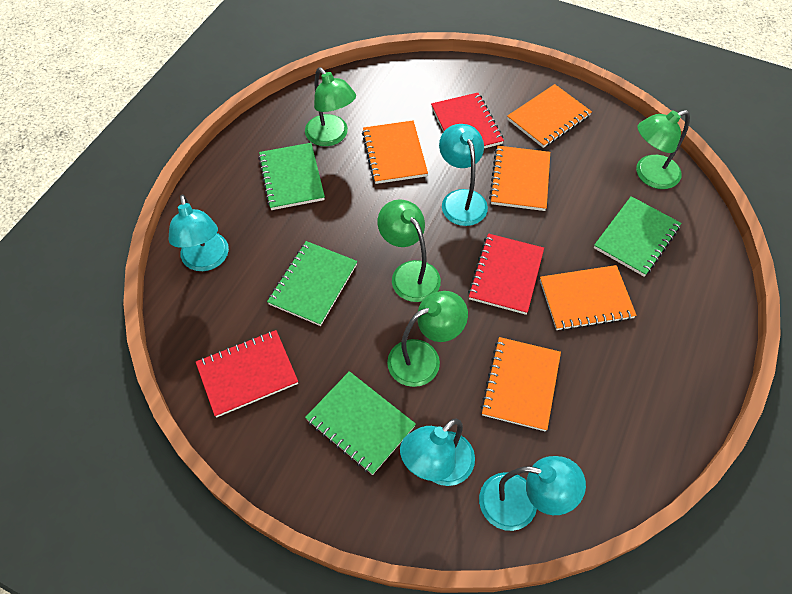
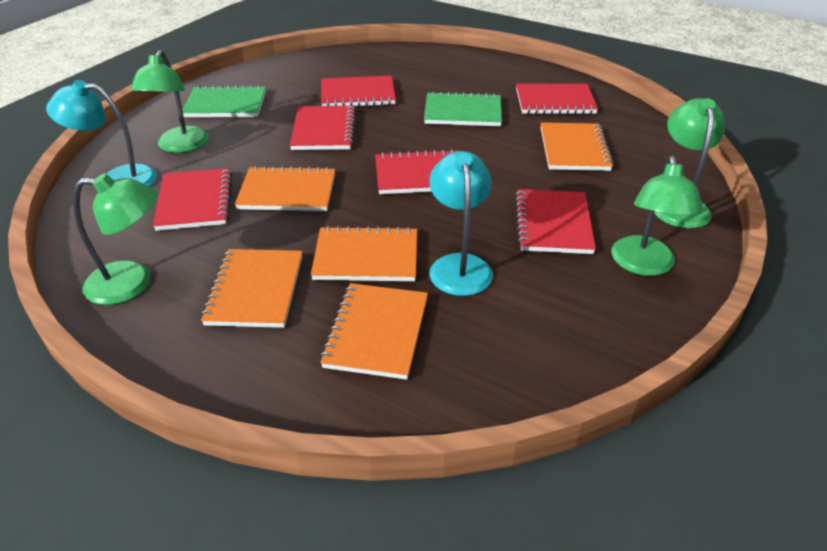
green notebook: 4 -> 2
red notebook: 3 -> 6
turquoise lamp: 4 -> 2

